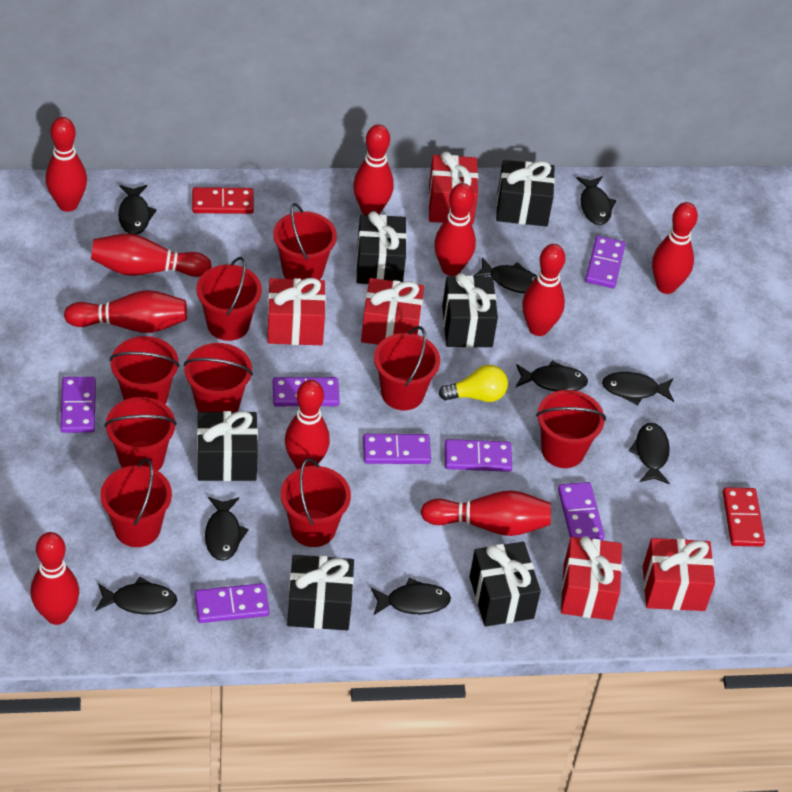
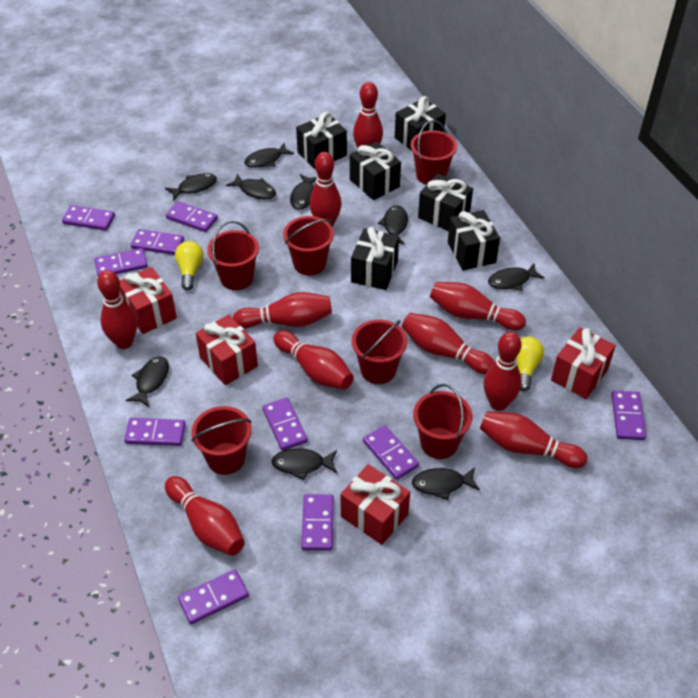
purple domino: 7 -> 10
red bucket: 9 -> 6
red domino: 2 -> 0
red gift: 5 -> 4
yellow light bulb: 1 -> 2

